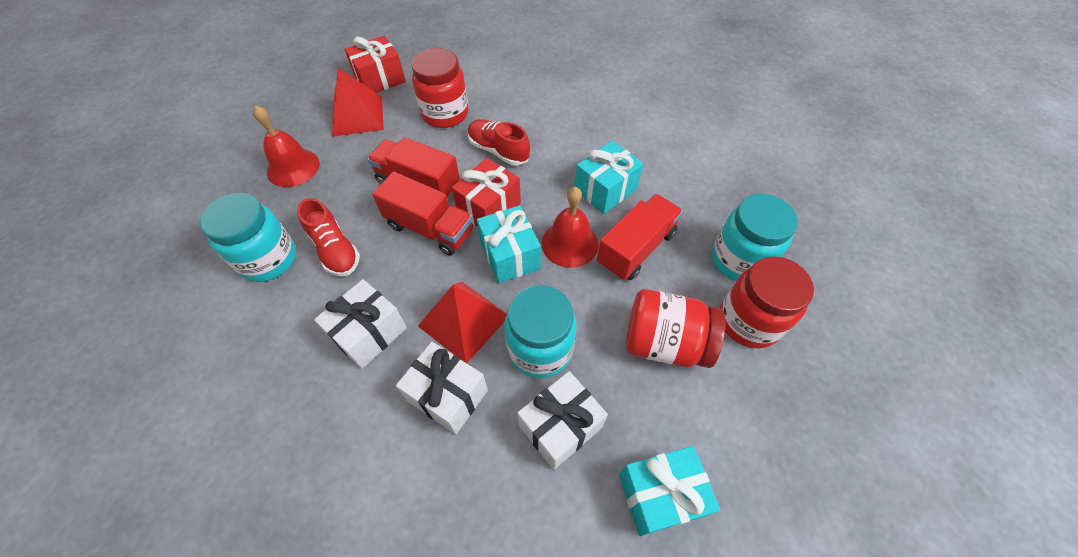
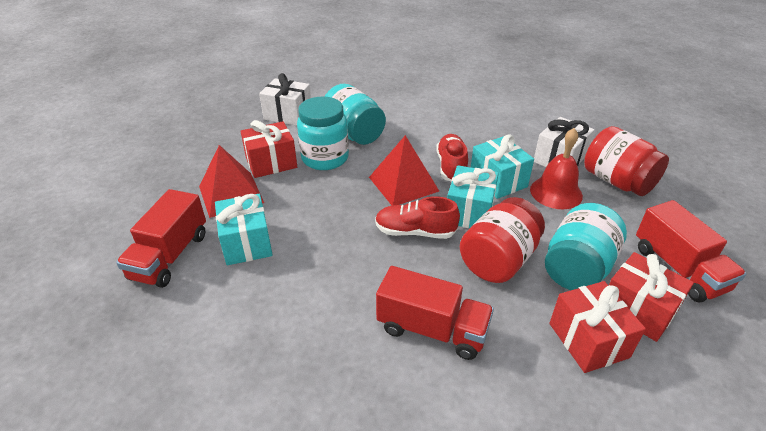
red bell: 2 -> 1
red gift: 2 -> 3
red jar: 3 -> 2
white gift: 3 -> 2

